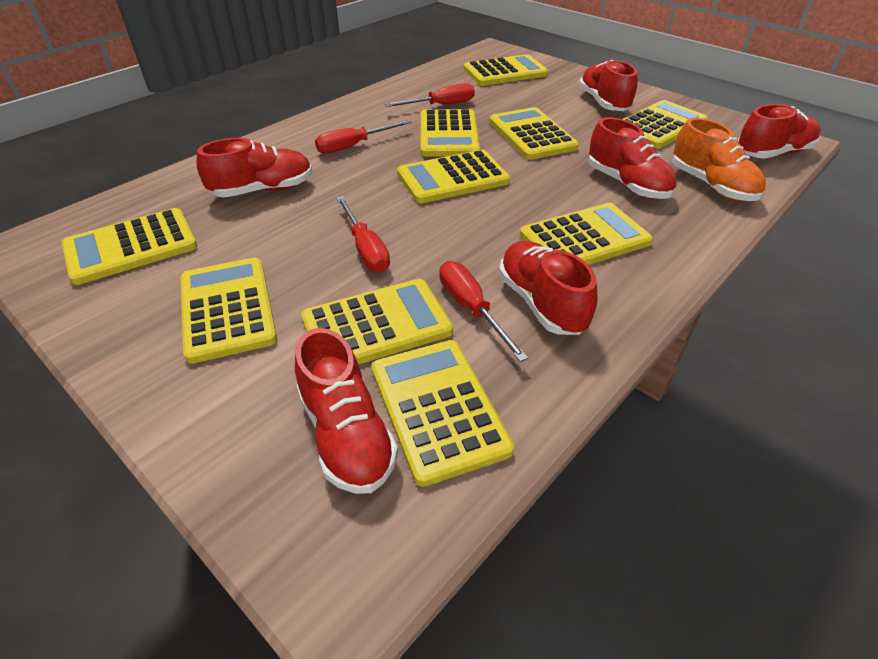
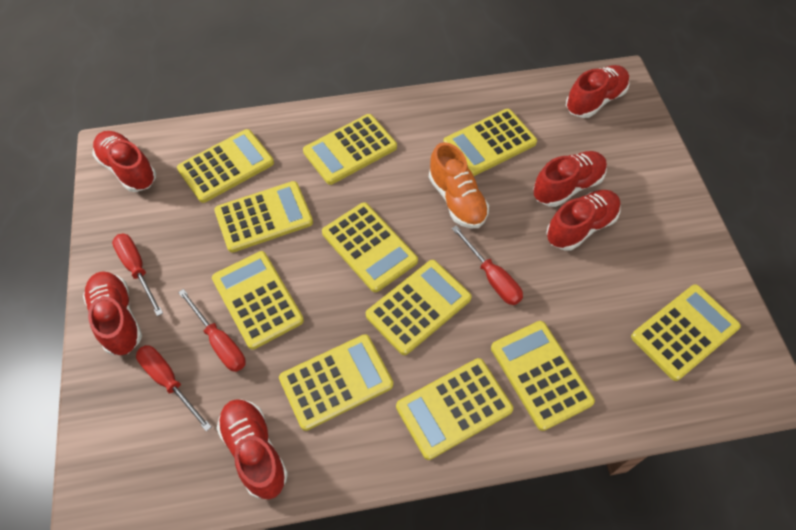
yellow calculator: 10 -> 11

